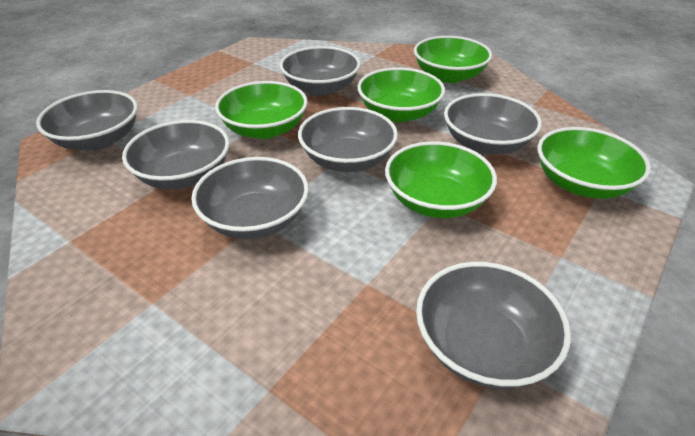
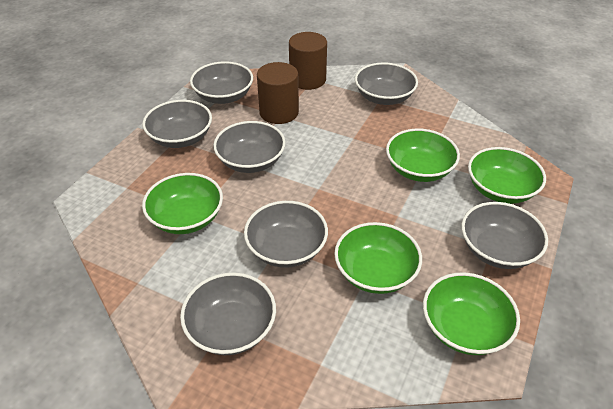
brown cylinder: 0 -> 2

